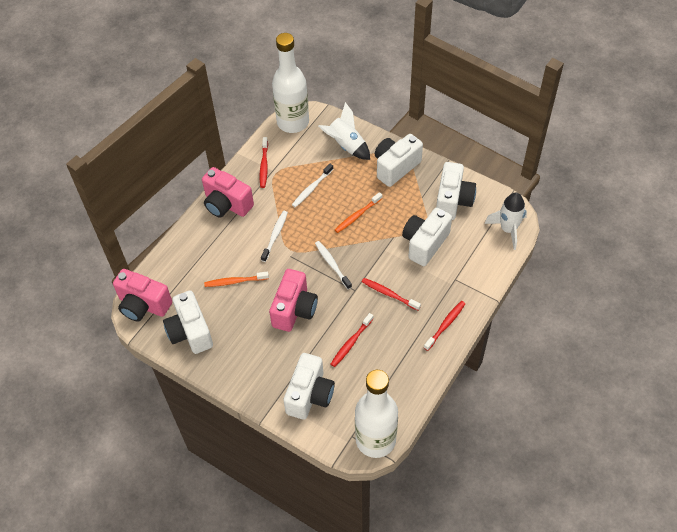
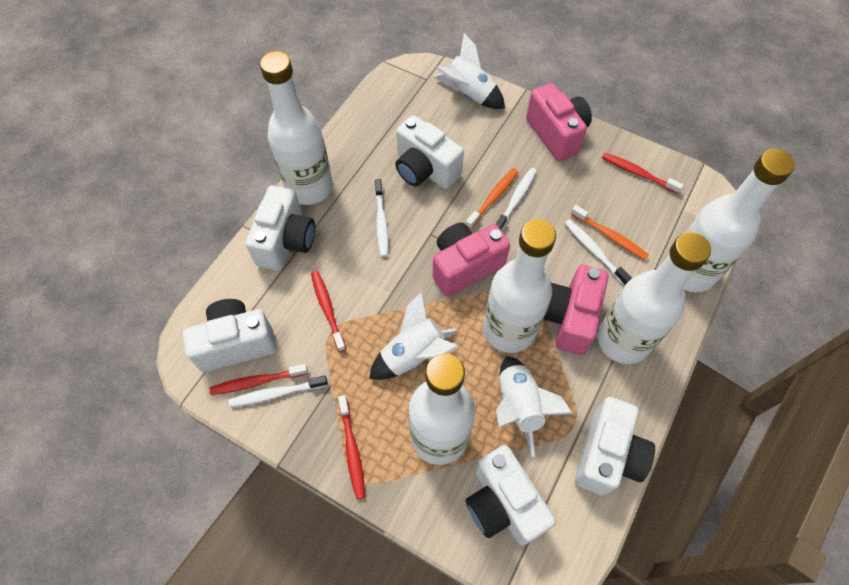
white bottle: 2 -> 5
white rocket: 2 -> 3
white toothbrush: 3 -> 4

